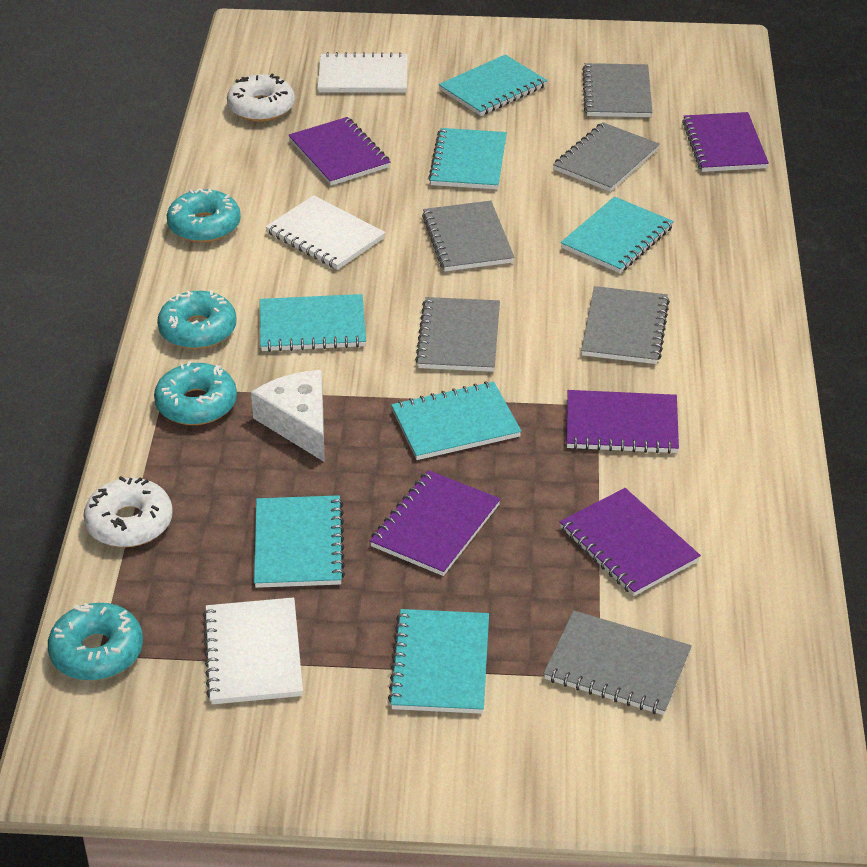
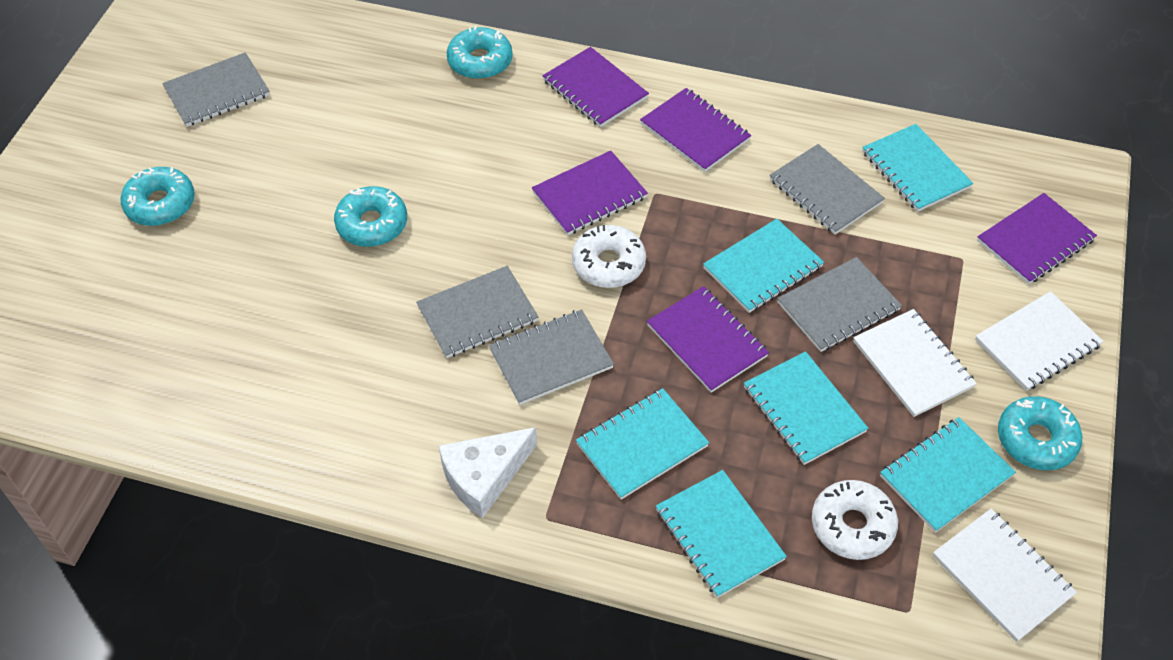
grey notebook: 6 -> 5
turquoise notebook: 7 -> 6

